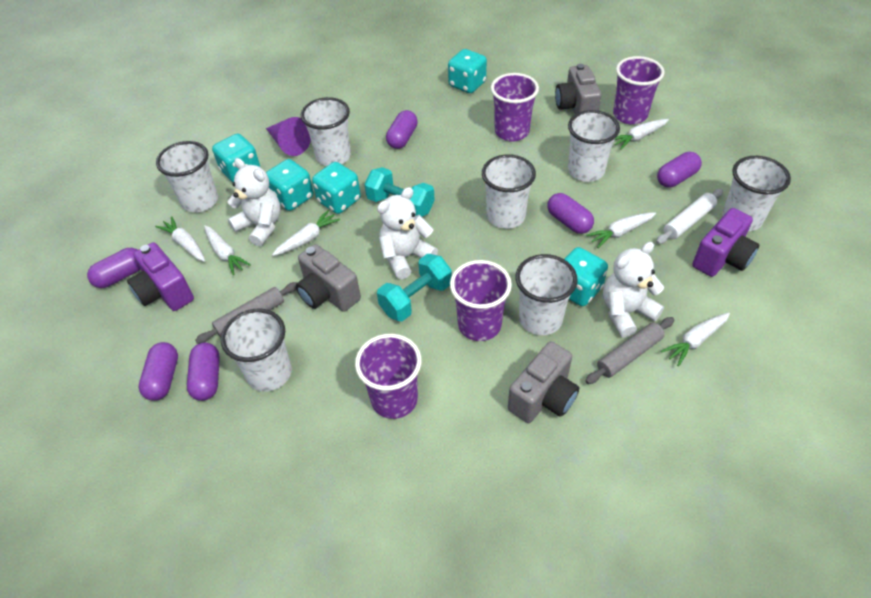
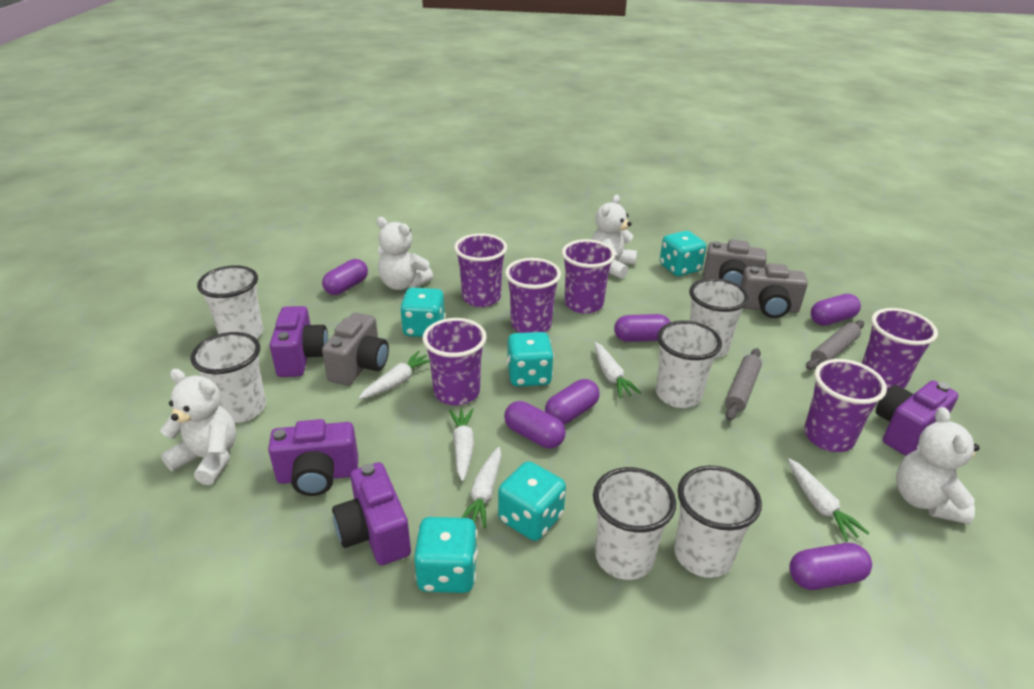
purple camera: 2 -> 4
purple cone: 1 -> 0
purple cup: 4 -> 6
turquoise dumbbell: 2 -> 0
white carrot: 6 -> 5
white cup: 7 -> 6
white rolling pin: 1 -> 0
white teddy bear: 3 -> 4

